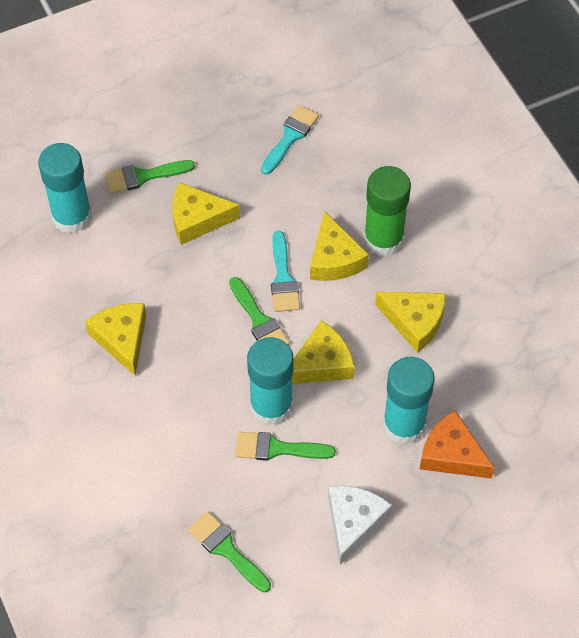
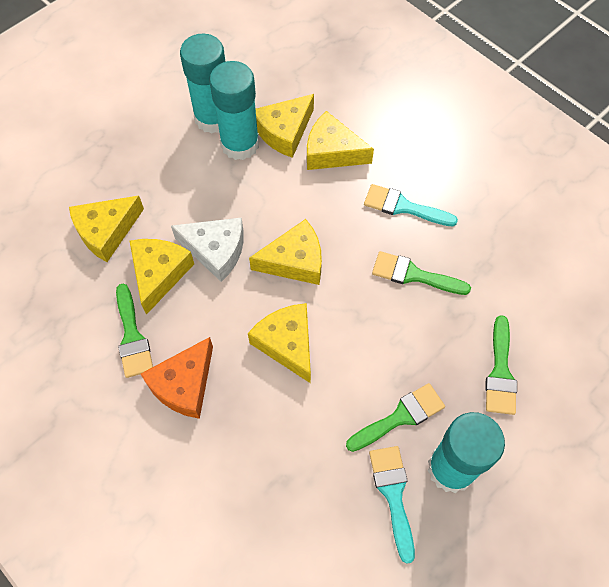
green glue stick: 1 -> 0
yellow cheese: 5 -> 6

